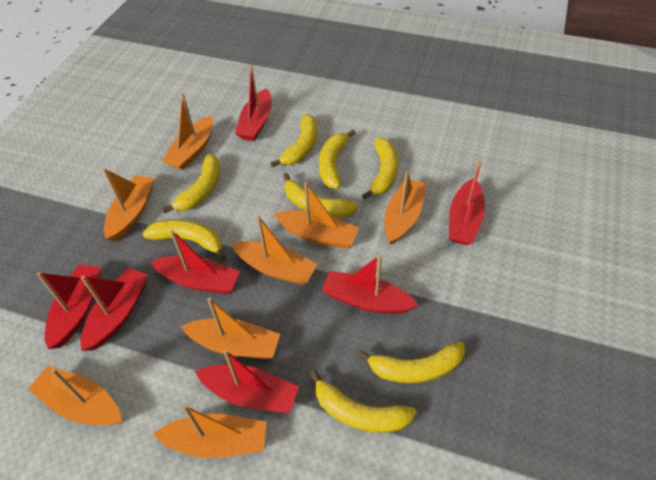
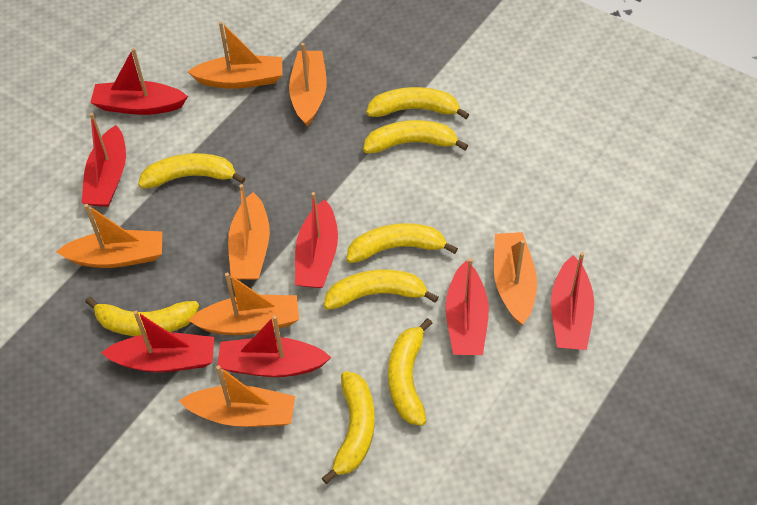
orange boat: 8 -> 7

